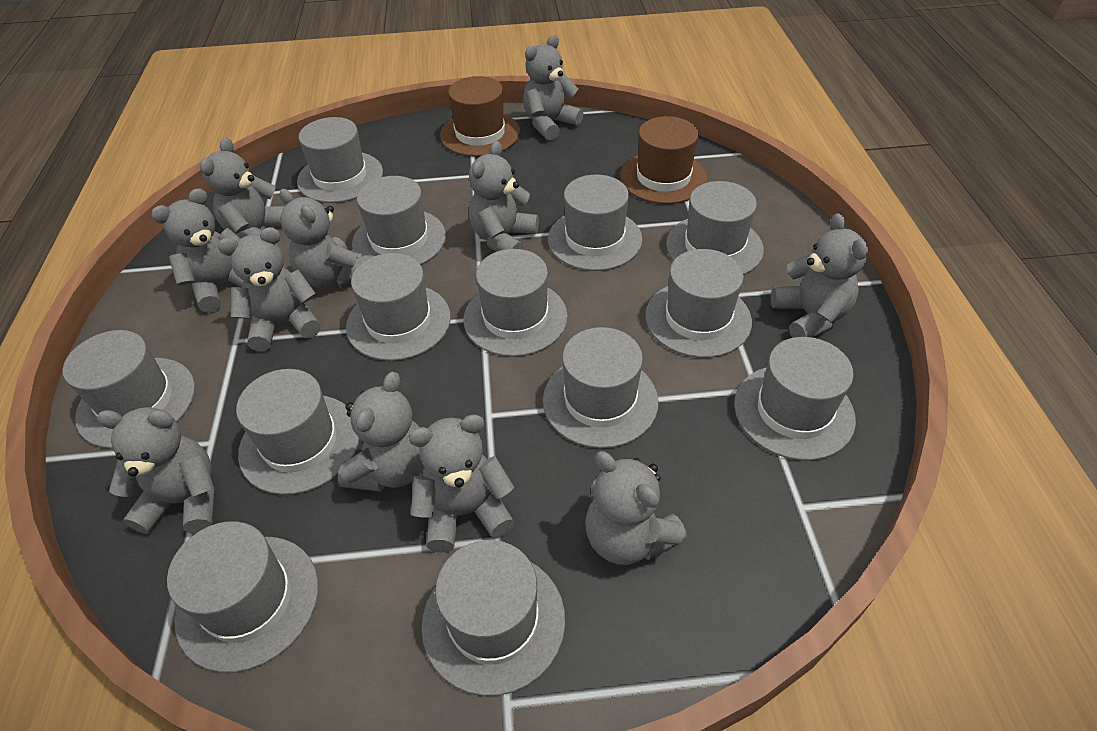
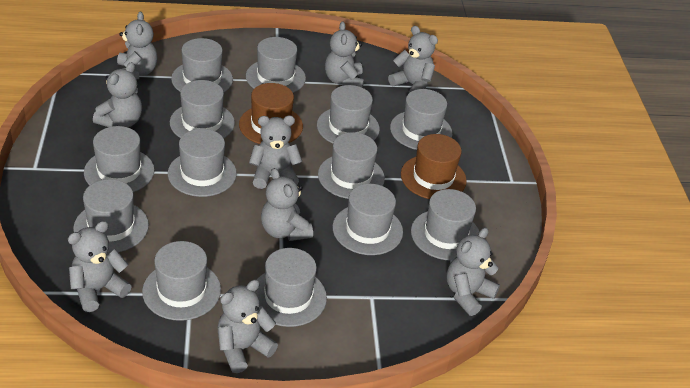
grey teddy bear: 11 -> 9

